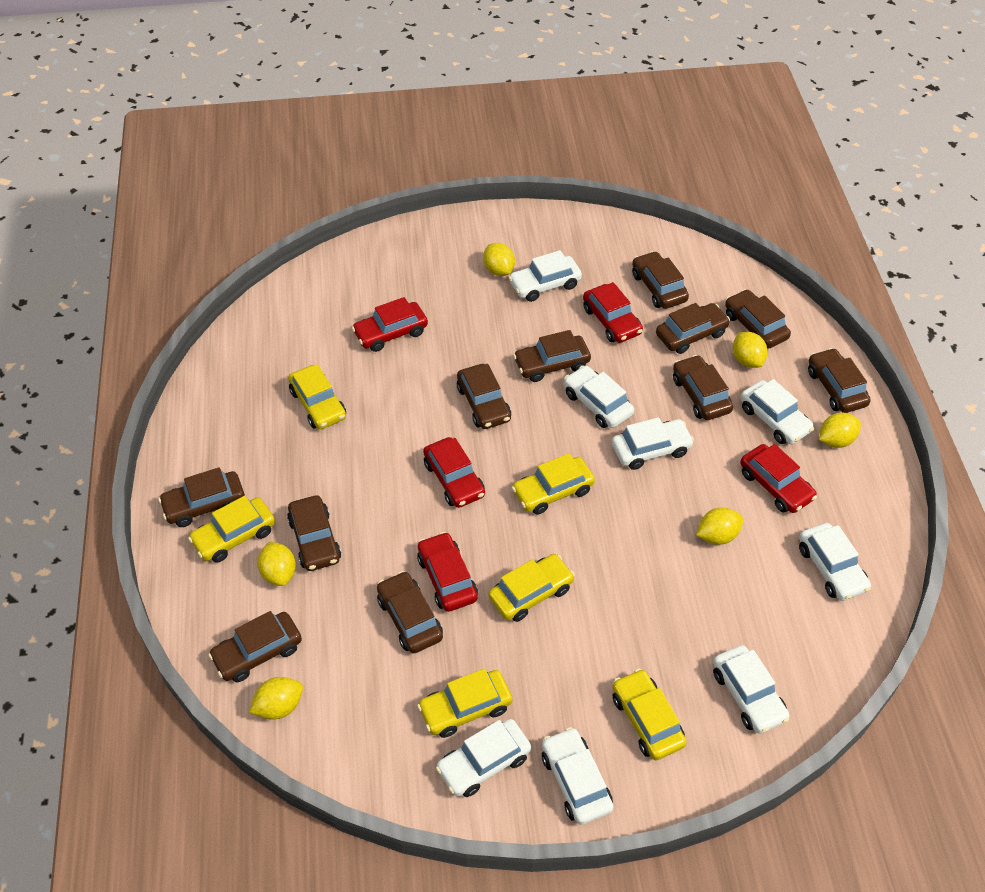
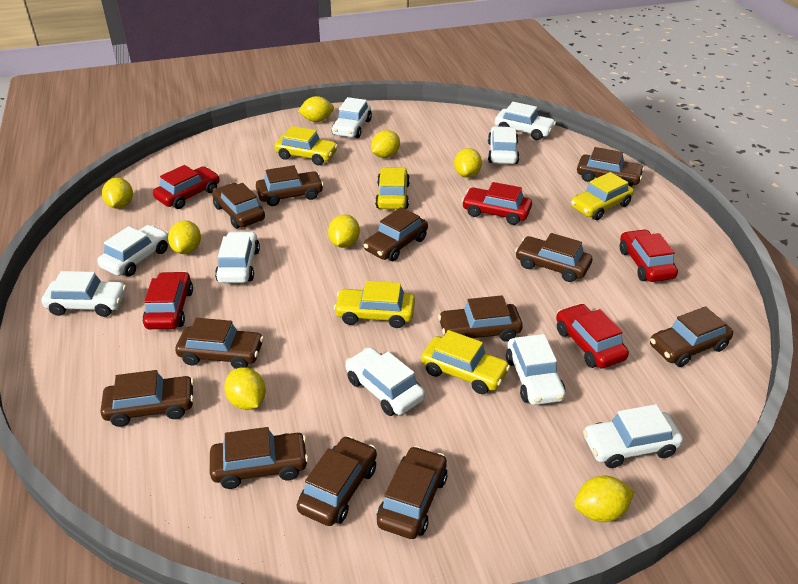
brown car: 11 -> 12
white car: 8 -> 9
yellow car: 6 -> 5
yellow lemon: 6 -> 8

